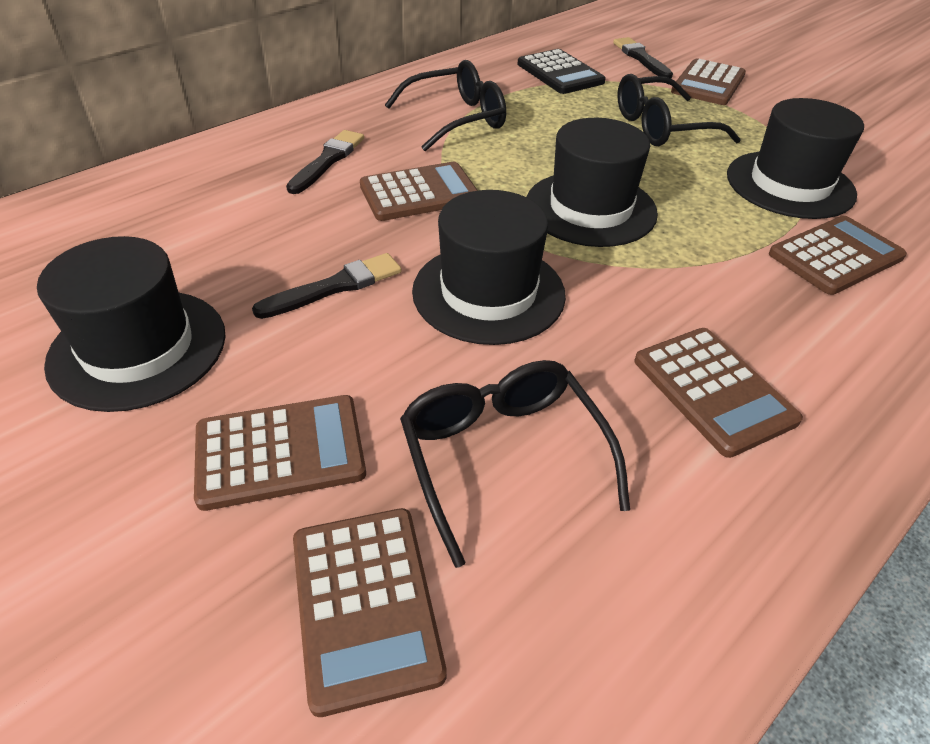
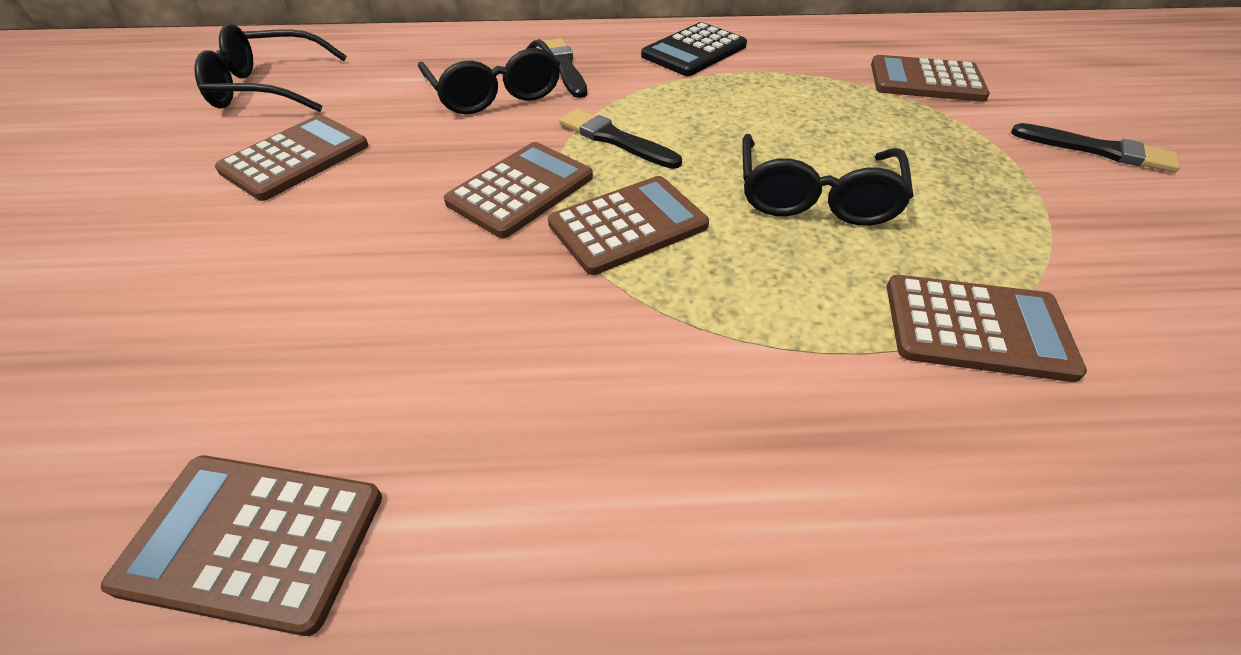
black hat: 4 -> 0

